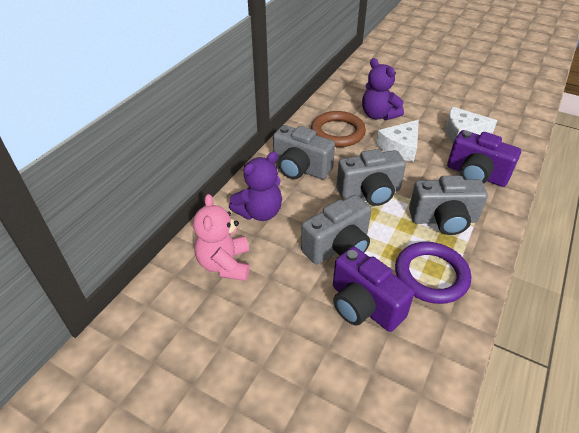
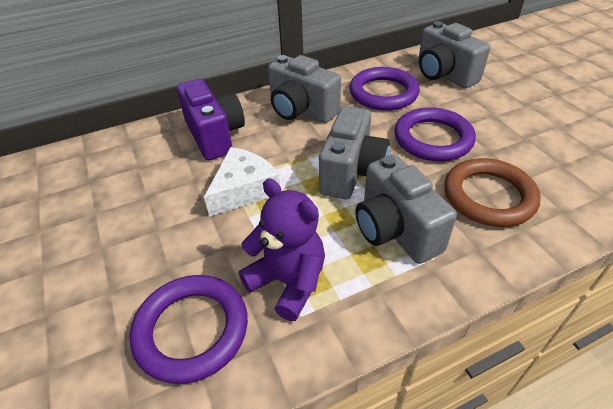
pink teddy bear: 1 -> 0
purple camera: 2 -> 1
purple ring: 1 -> 3
purple teddy bear: 2 -> 1
white cheese: 2 -> 1

